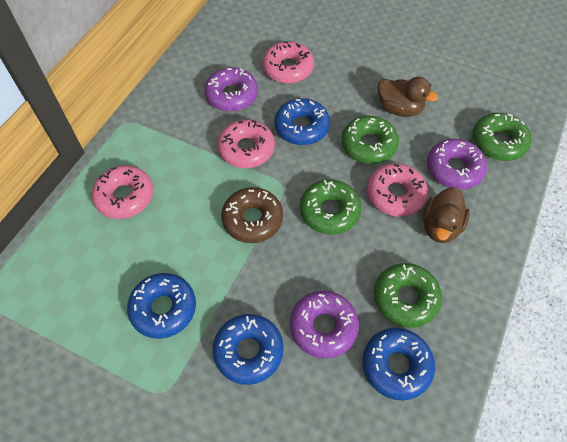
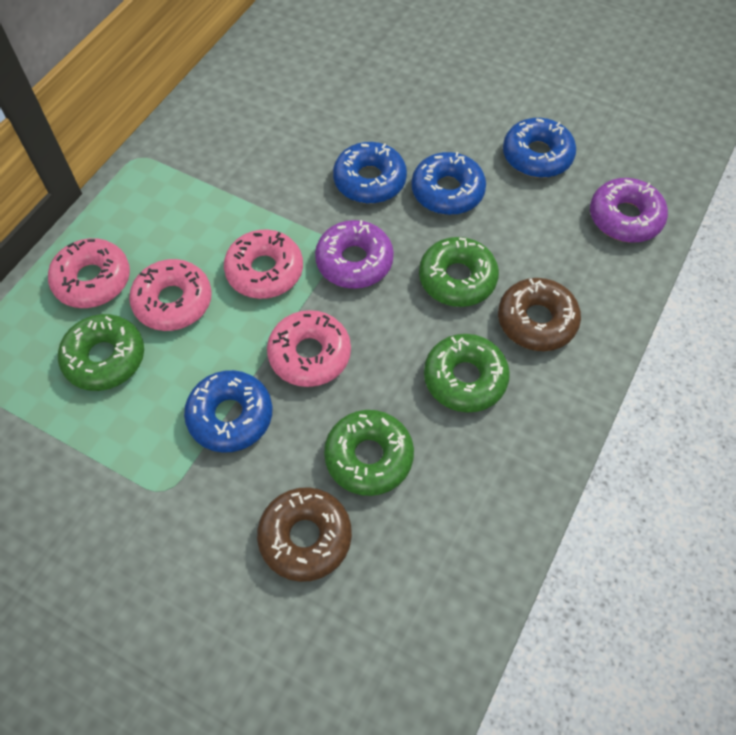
brown donut: 1 -> 2
brown duck: 2 -> 0
purple donut: 3 -> 2

